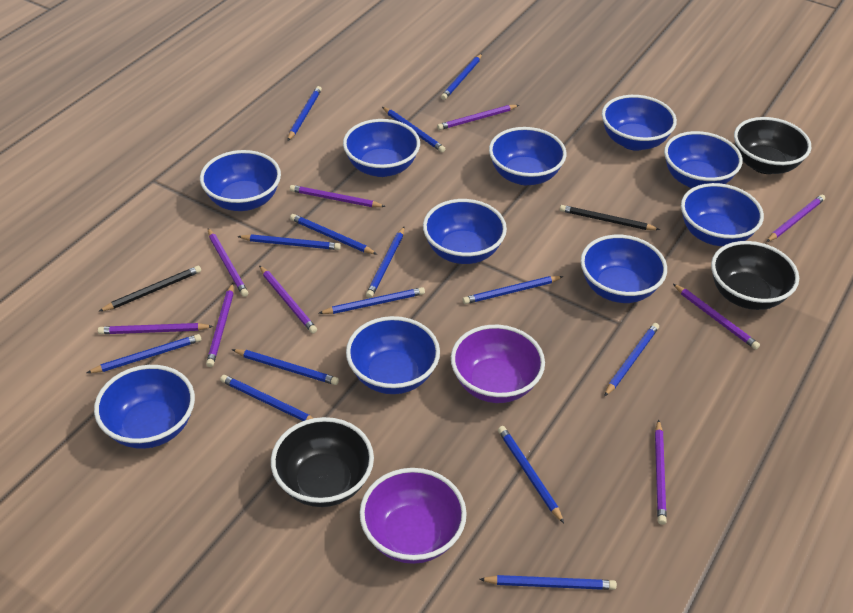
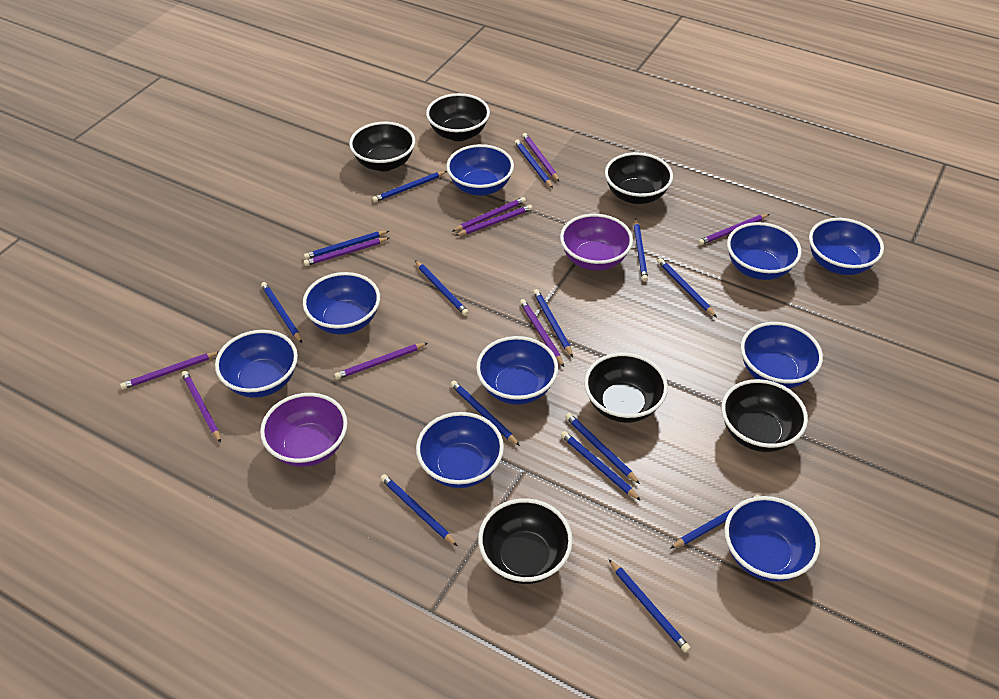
black bowl: 3 -> 6
black pencil: 2 -> 0
blue bowl: 10 -> 9

